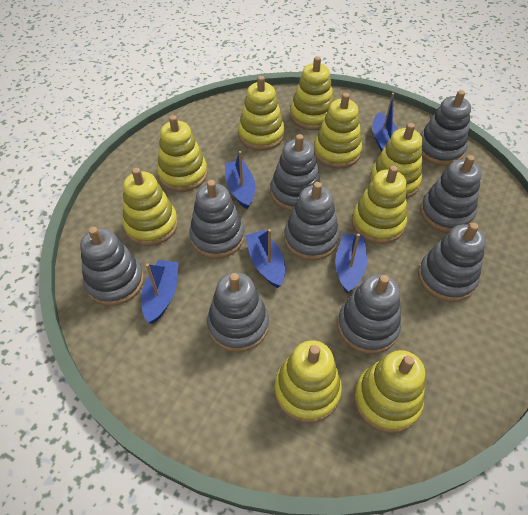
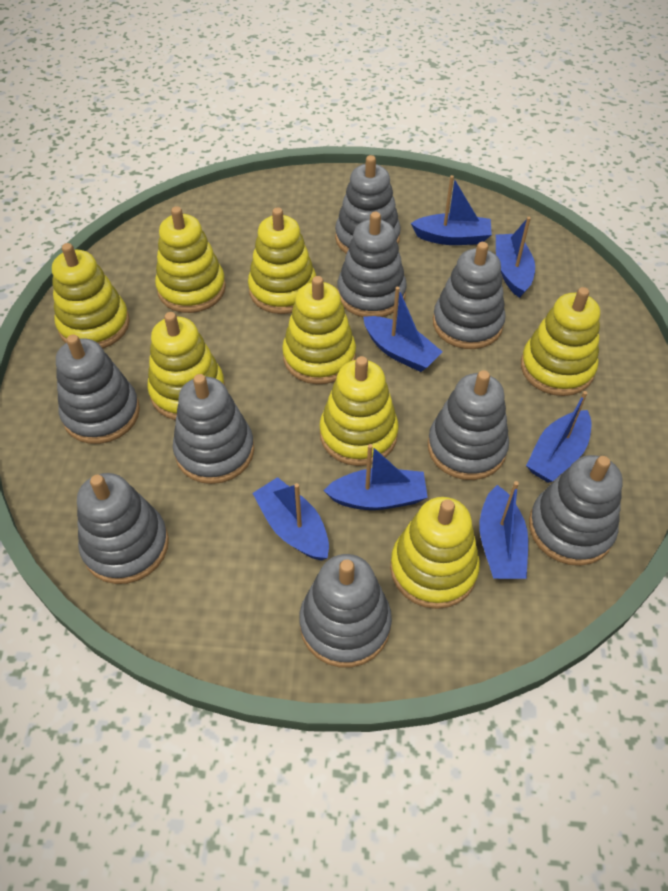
blue boat: 5 -> 7
yellow stacking toy: 9 -> 8

